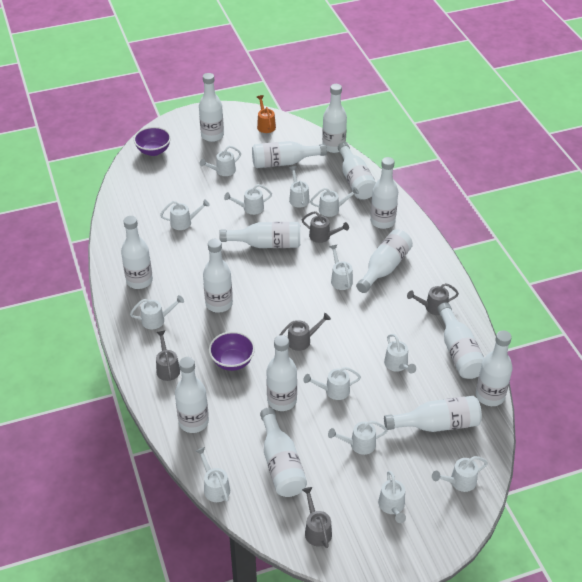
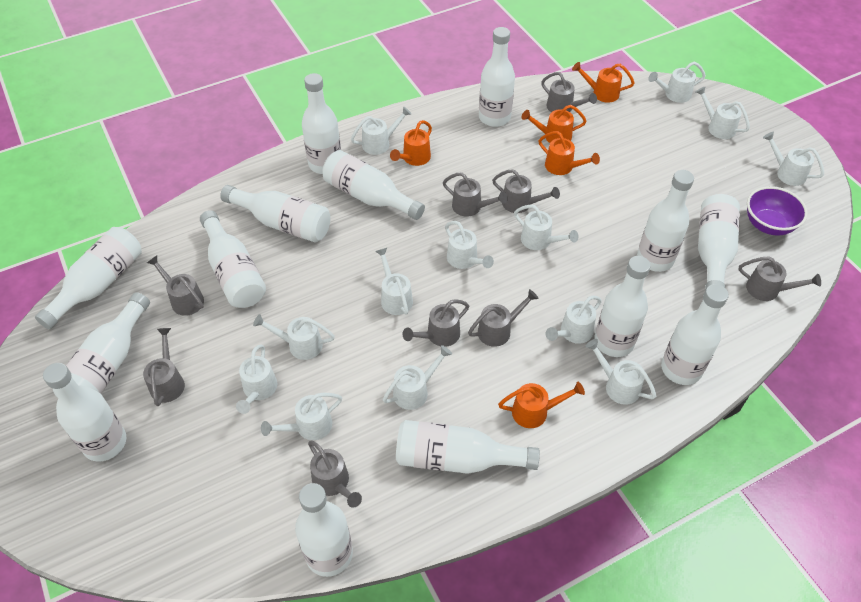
grey watering can: 5 -> 9
orange watering can: 1 -> 5
purple bowl: 2 -> 1
white bottle: 15 -> 14

